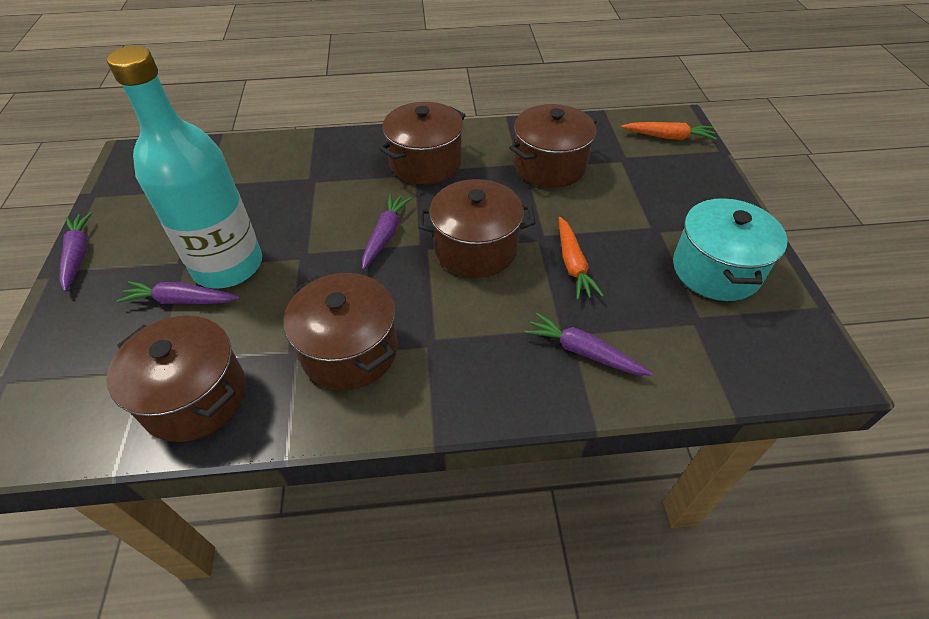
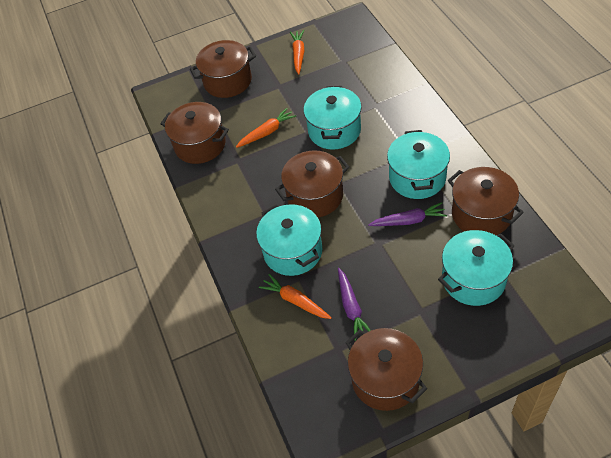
orange carrot: 2 -> 3
purple carrot: 4 -> 2
turquoise bottle: 1 -> 0
turquoise pot: 1 -> 4

